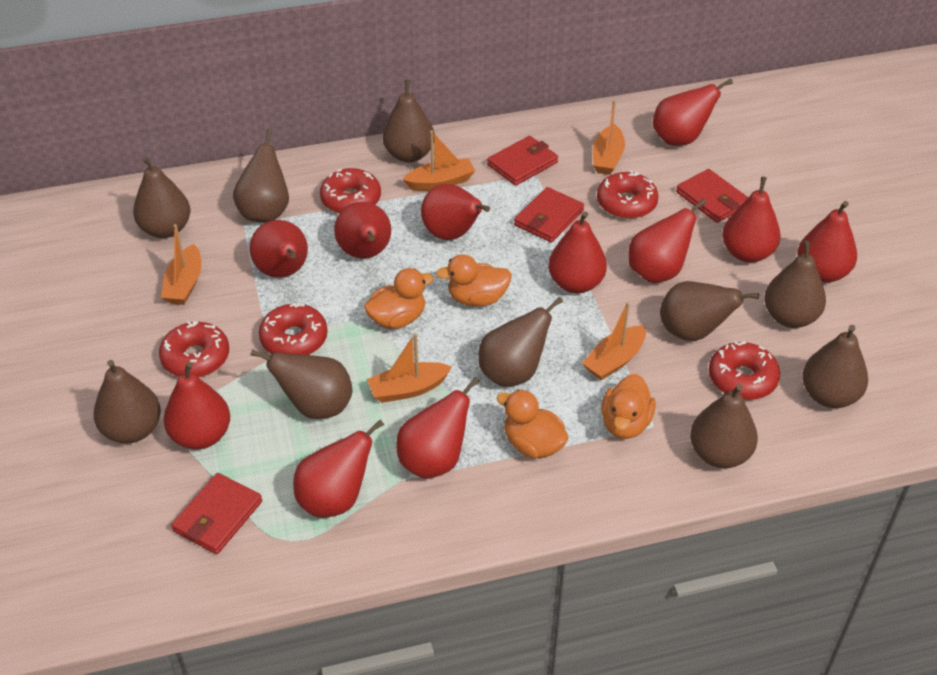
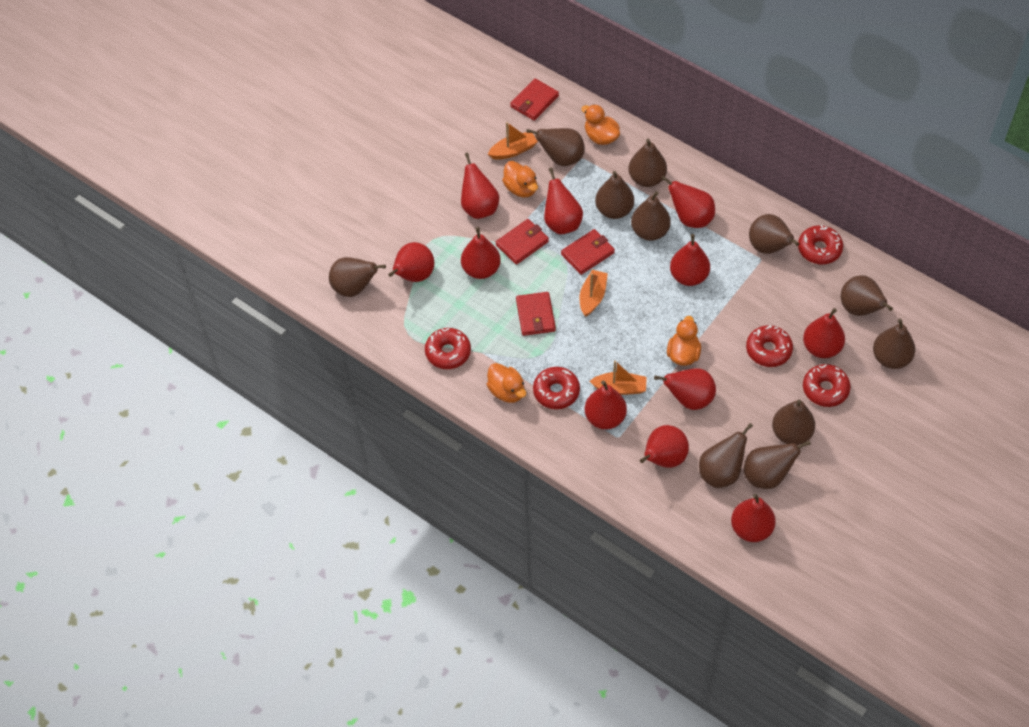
brown pear: 10 -> 11
orange boat: 5 -> 3

